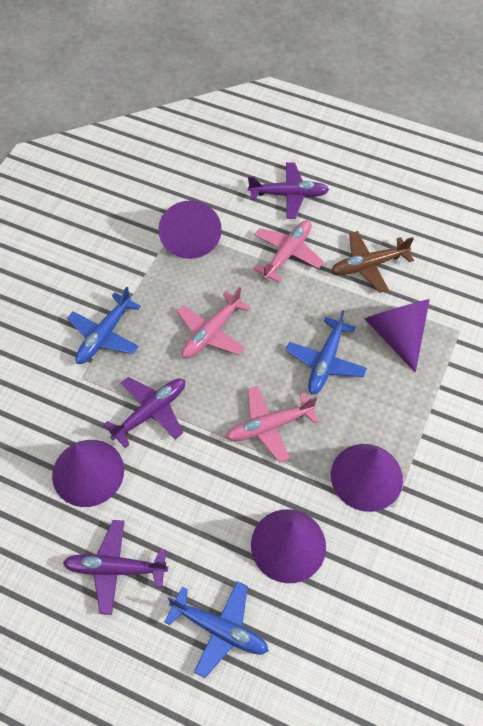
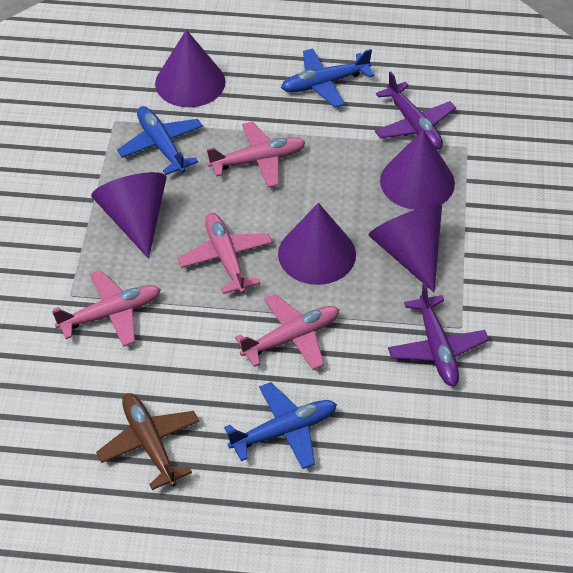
pink plane: 3 -> 4
purple plane: 3 -> 2

